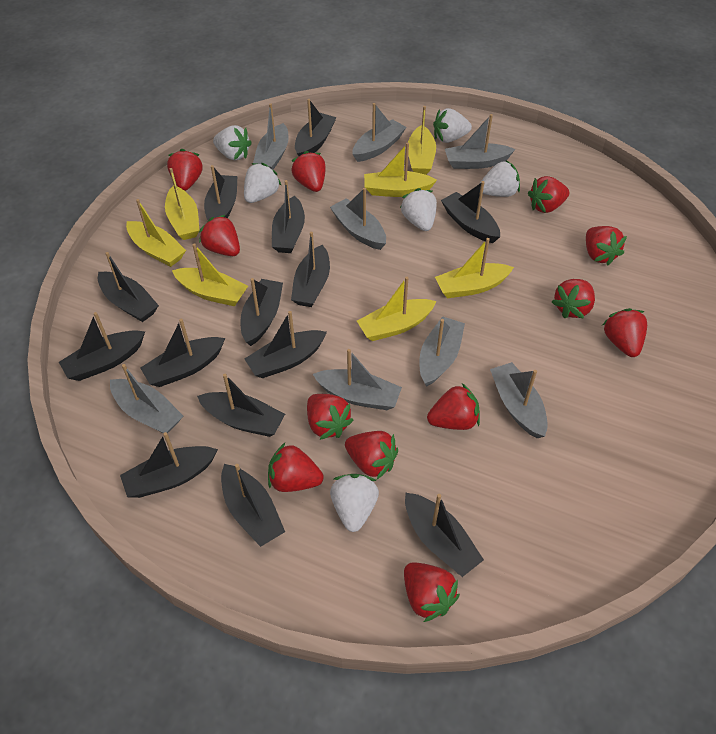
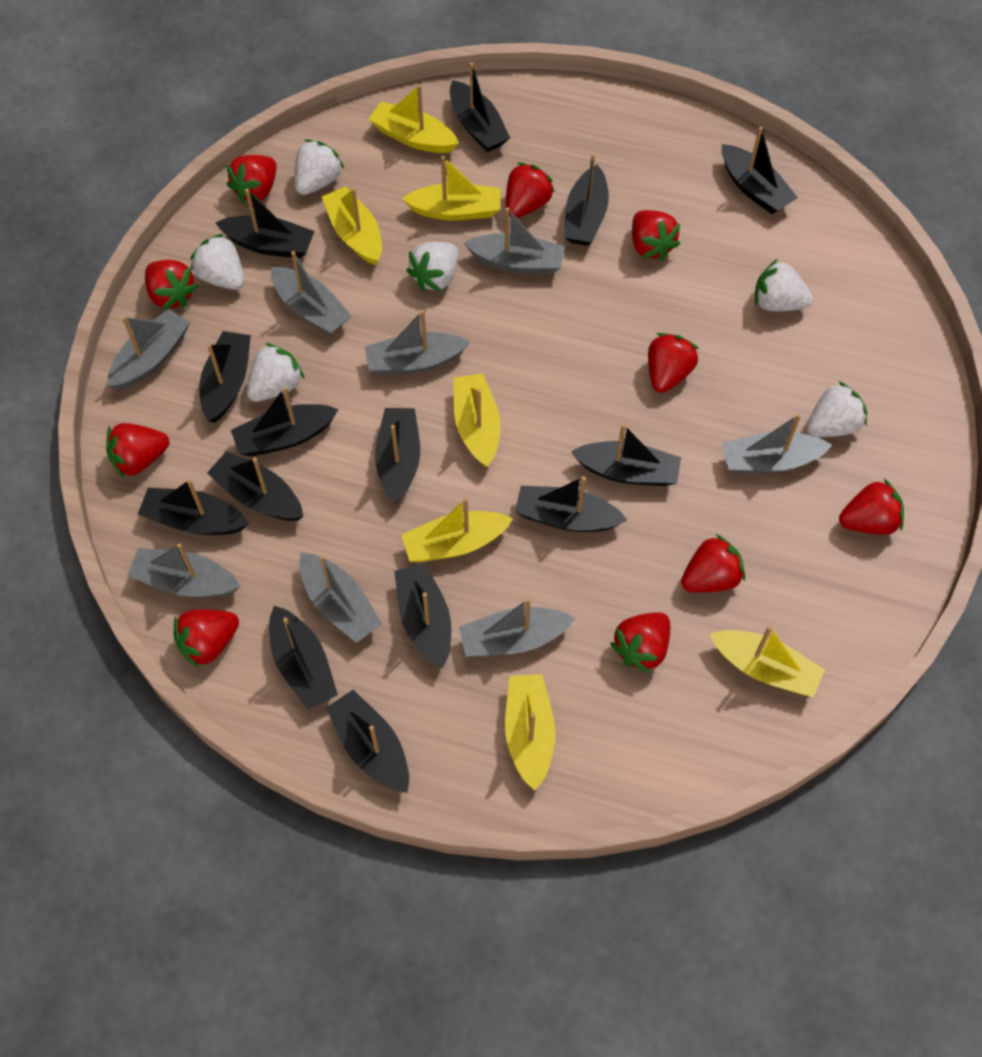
red strawberry: 12 -> 10

